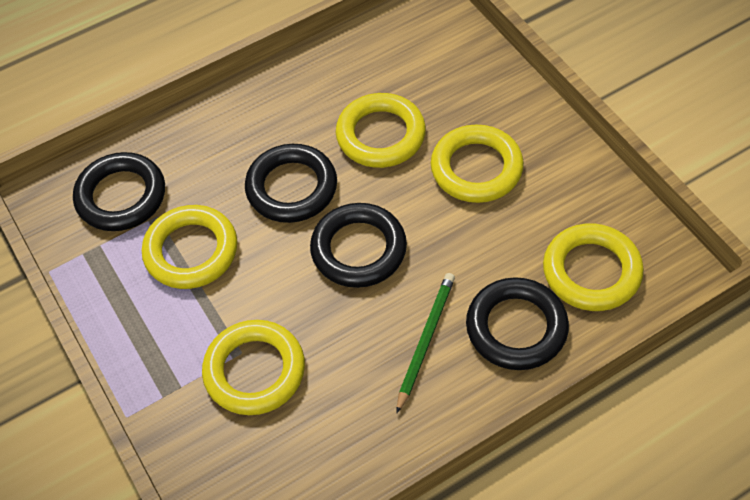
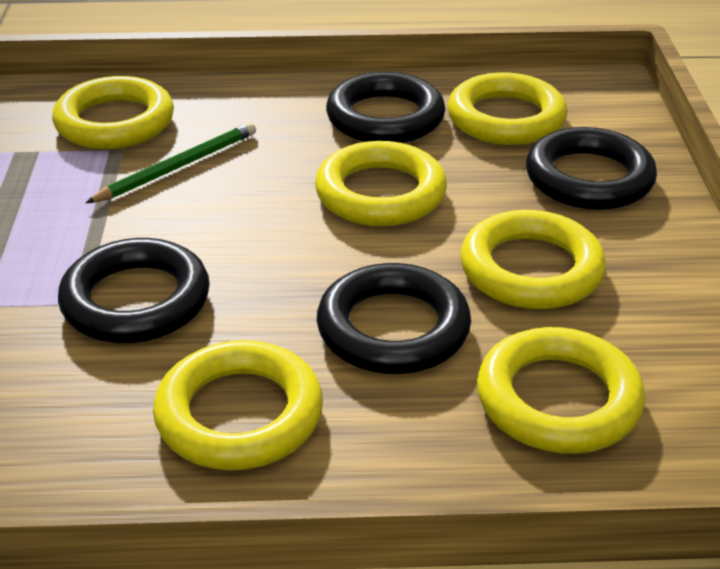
yellow ring: 5 -> 6

